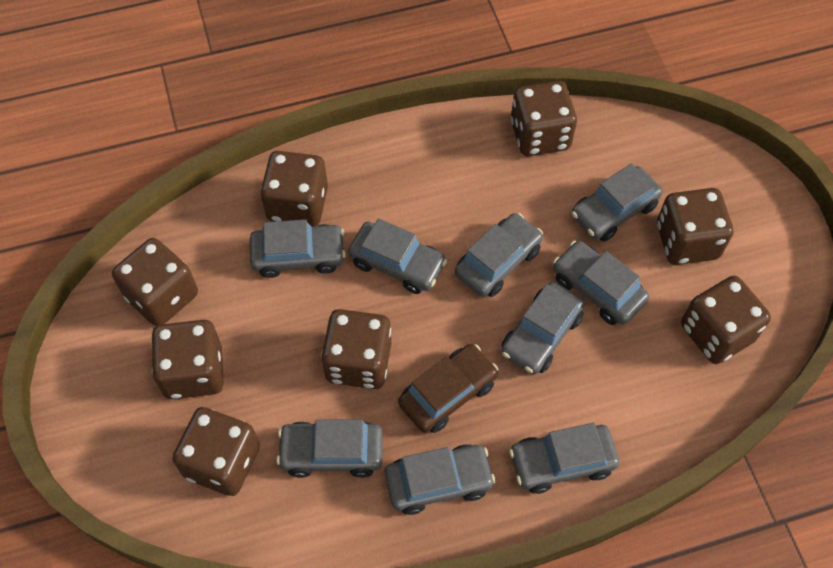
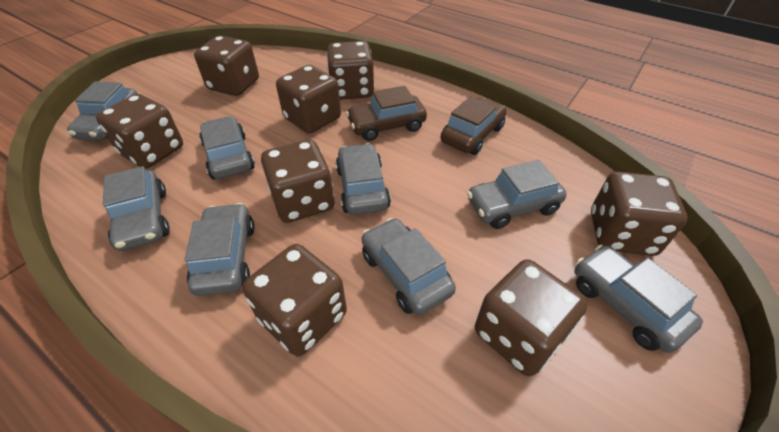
brown car: 1 -> 2
grey car: 9 -> 8

